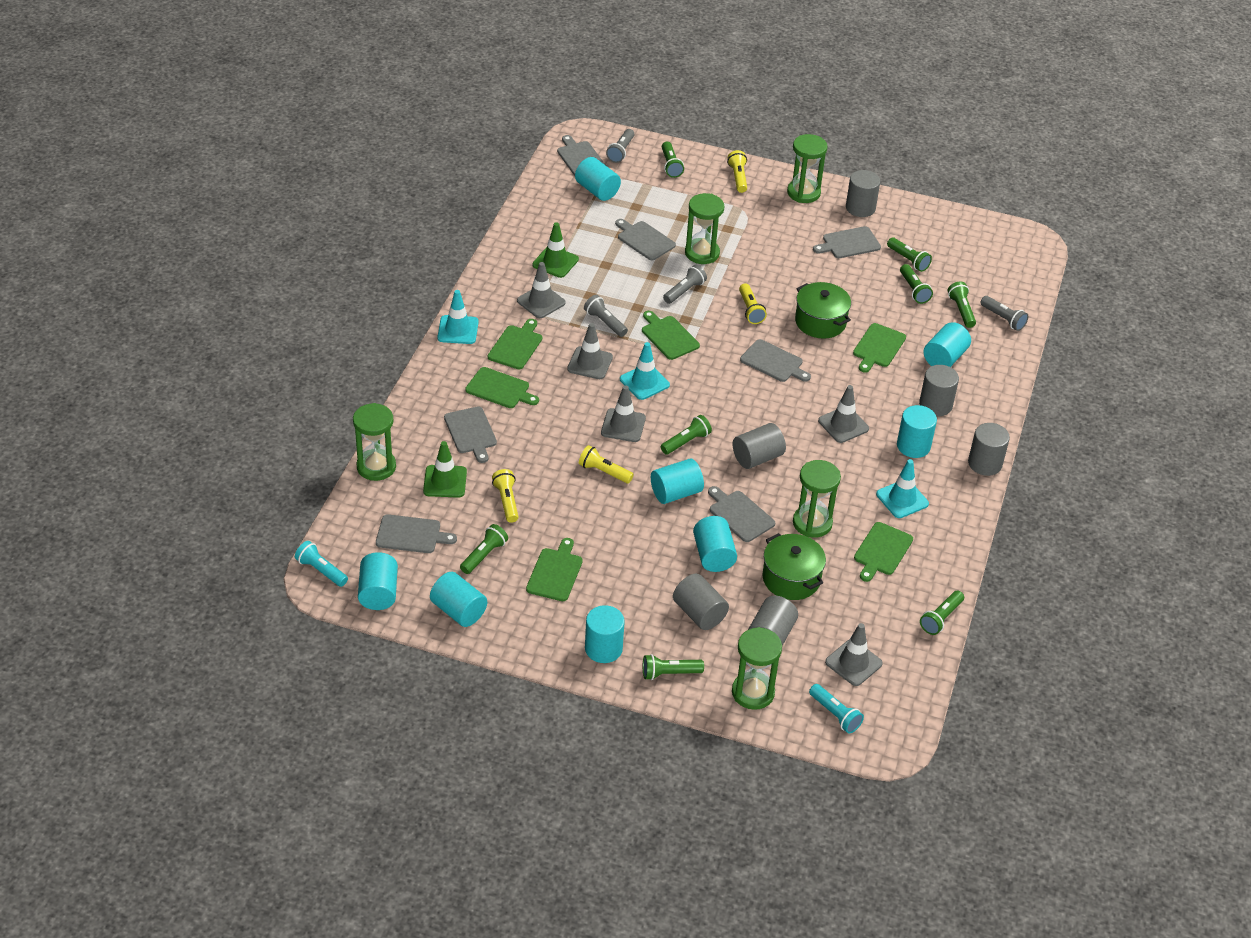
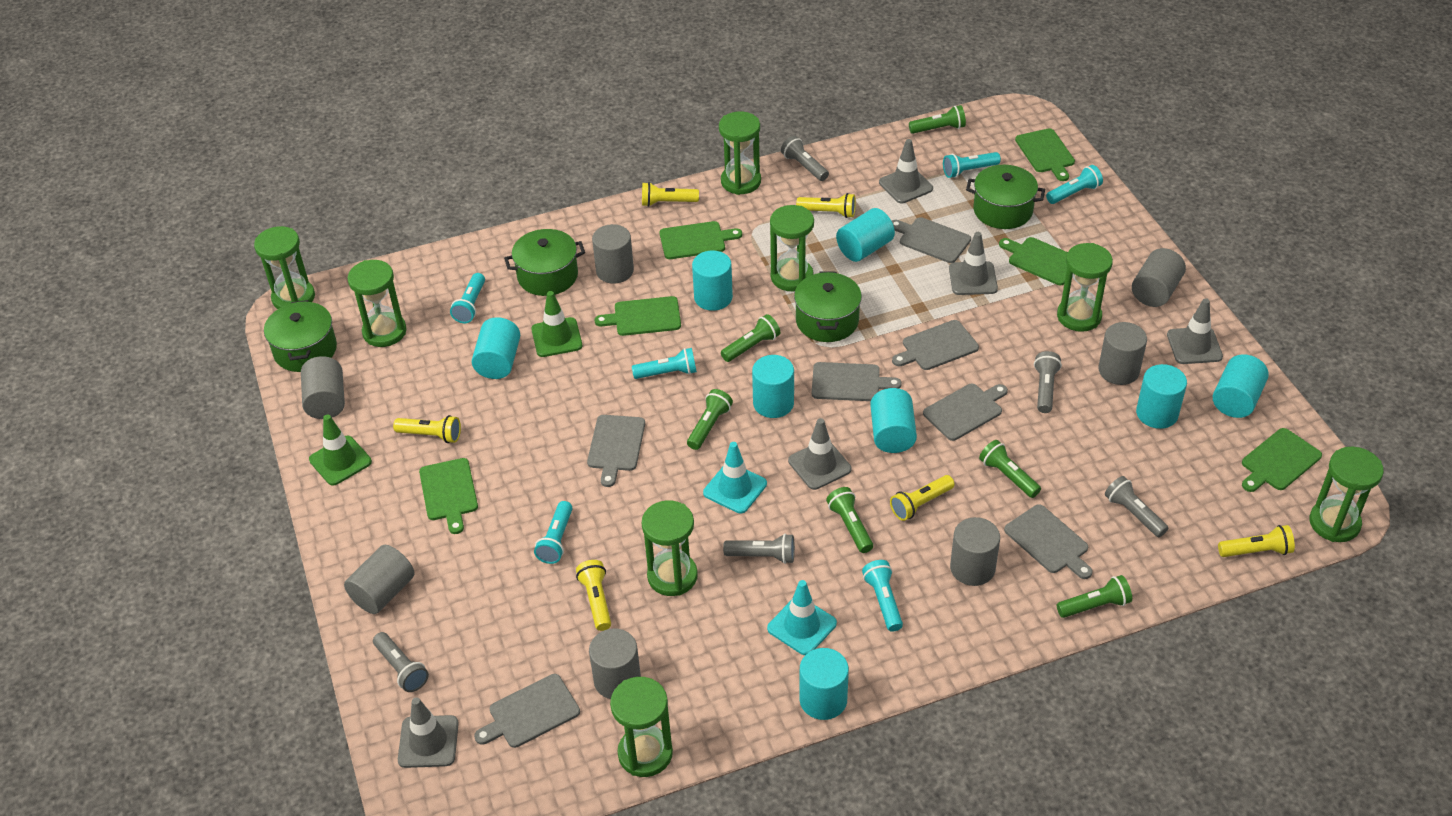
green flashlight: 8 -> 6
green hourglass: 5 -> 8
green pot: 2 -> 4
grey cylinder: 6 -> 7
grey flashlight: 4 -> 5
turquoise flashlight: 2 -> 6
turquoise traffic cone: 3 -> 2
yellow flashlight: 4 -> 6

